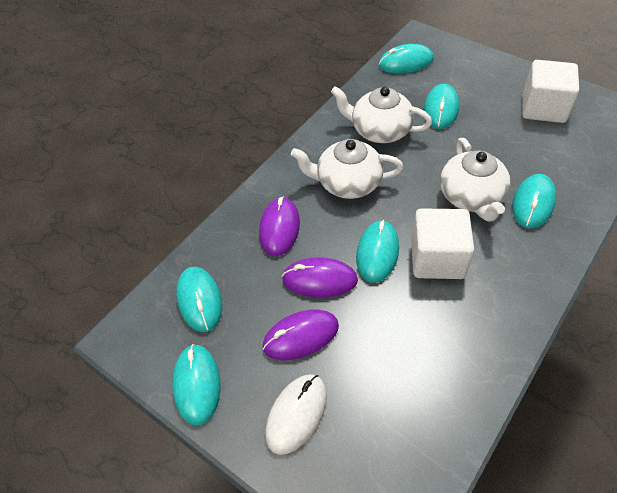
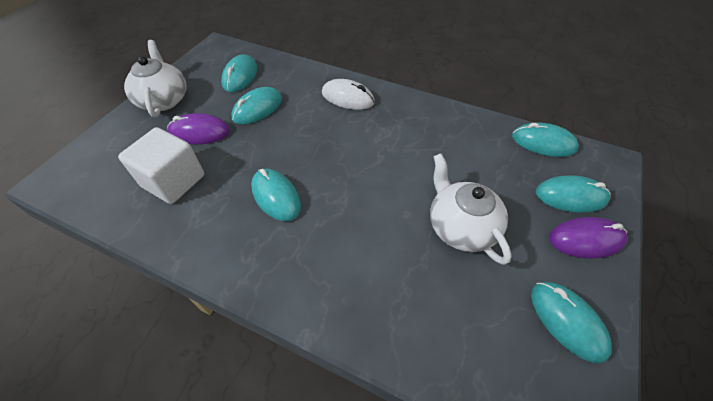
purple mouse: 3 -> 2
white cube: 2 -> 1
white teapot: 3 -> 2

